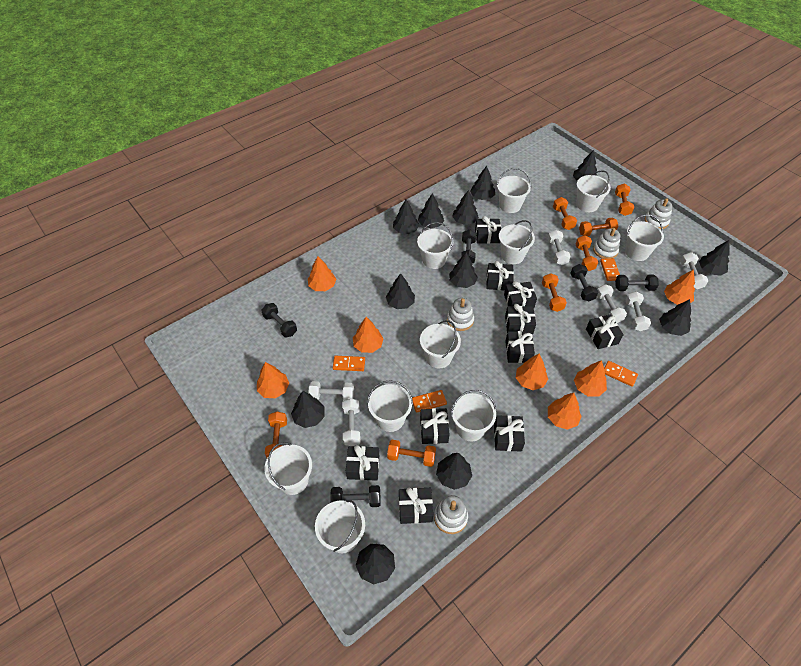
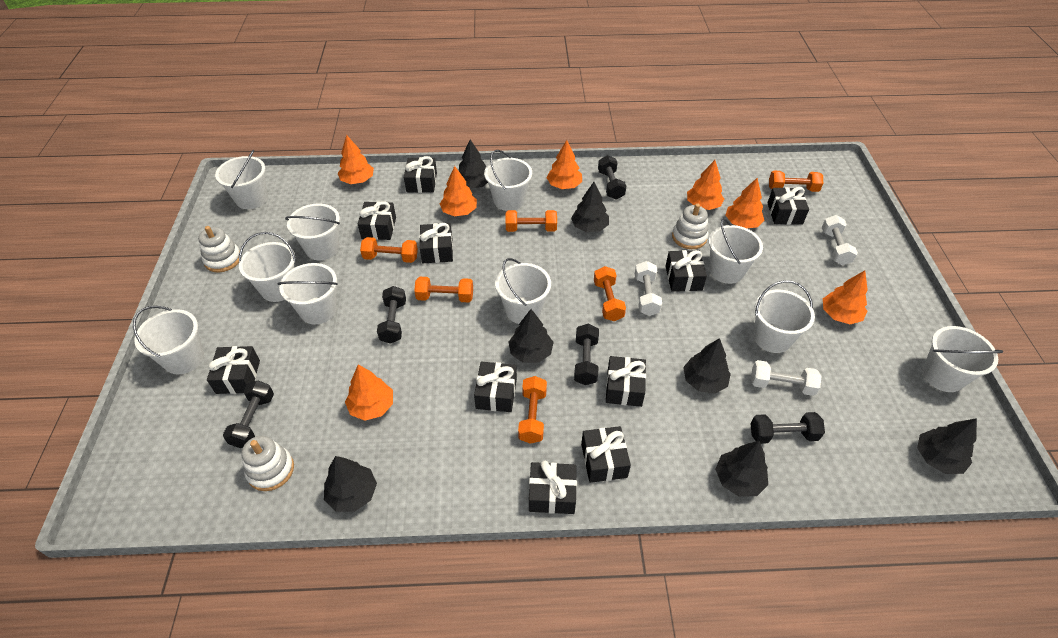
black tree: 12 -> 7
orange domino: 4 -> 0
orange dumbbell: 7 -> 6
white dumbbell: 6 -> 3
white stacking toy: 4 -> 3

